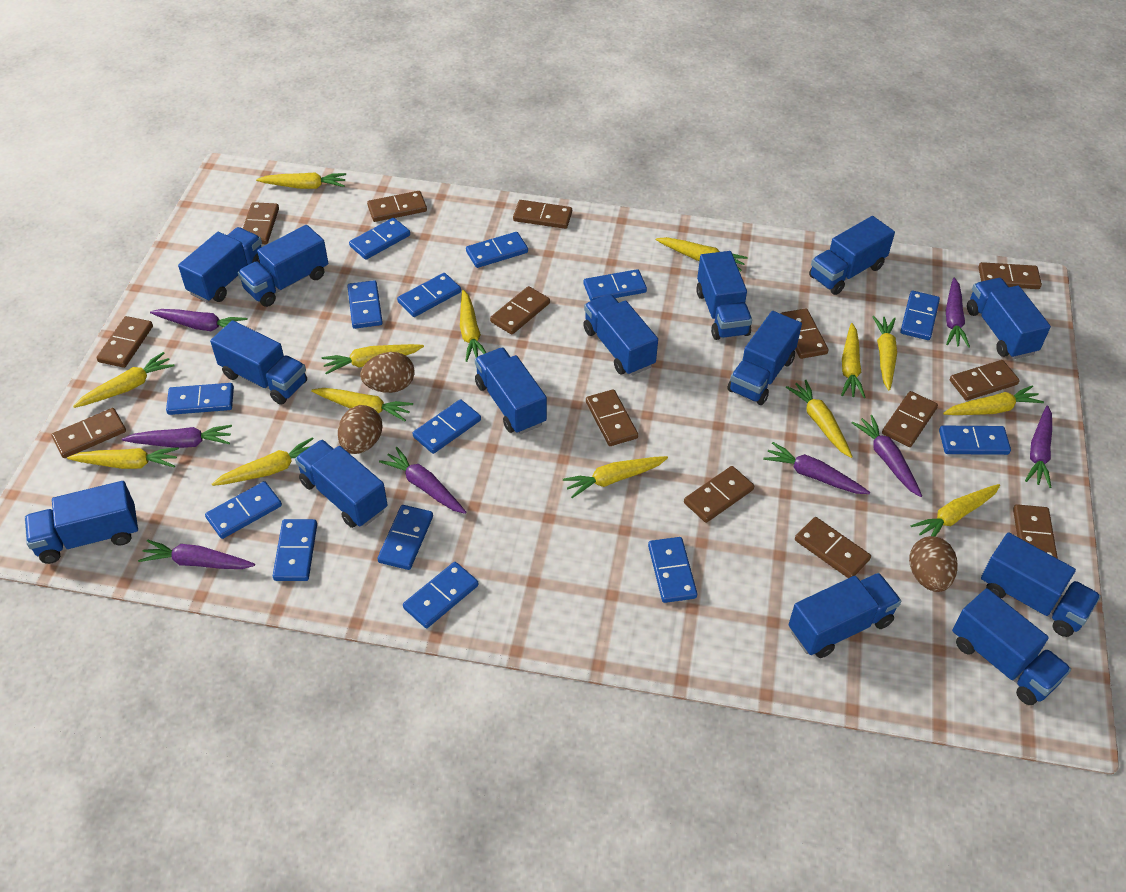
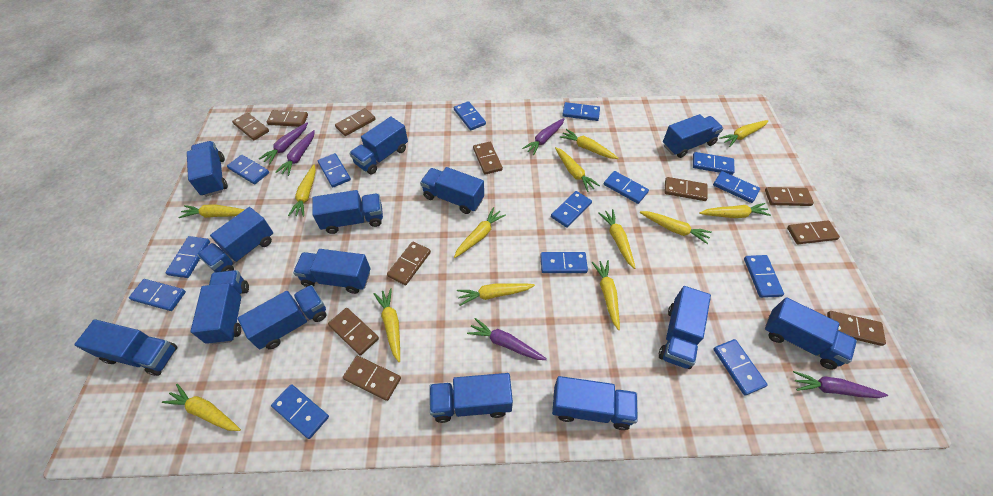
brown domino: 14 -> 11
brown egg: 3 -> 0
purple carrot: 8 -> 5
yellow carrot: 14 -> 13

